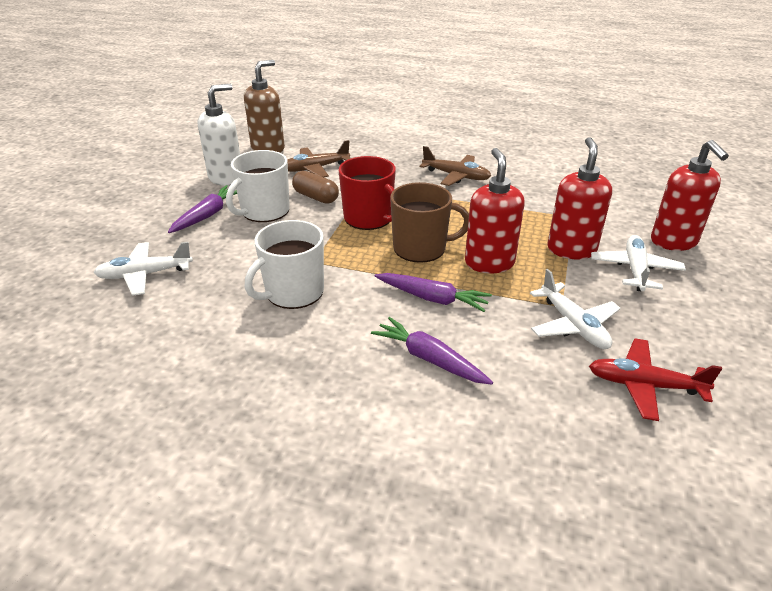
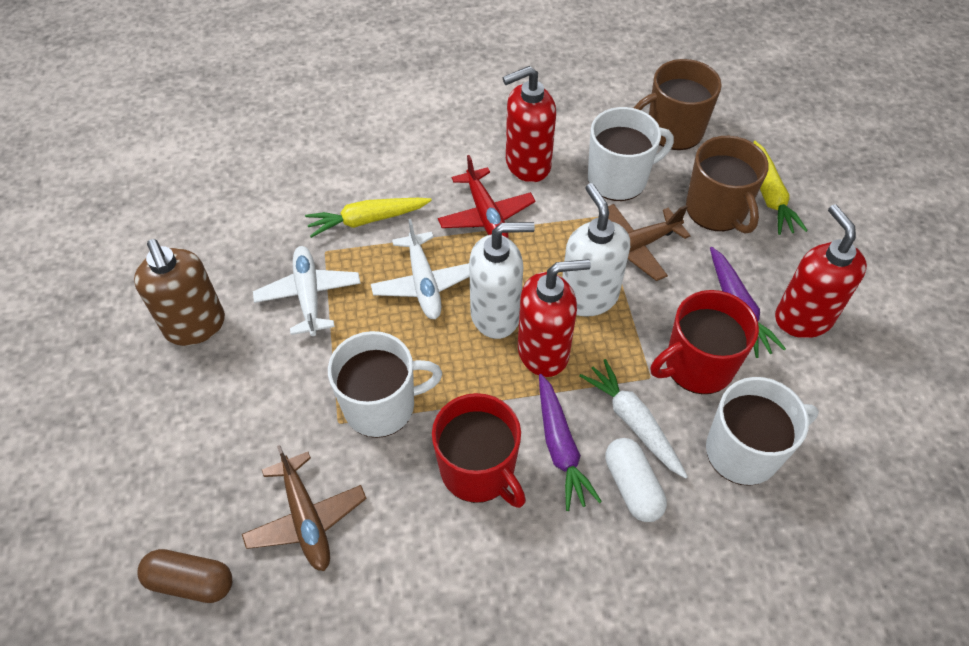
brown mug: 1 -> 2
purple carrot: 3 -> 2
red mug: 1 -> 2
white capsule: 0 -> 1
white carrot: 0 -> 1
white mug: 2 -> 3
white plane: 3 -> 2
white soap dispenser: 1 -> 2
yellow carrot: 0 -> 2

